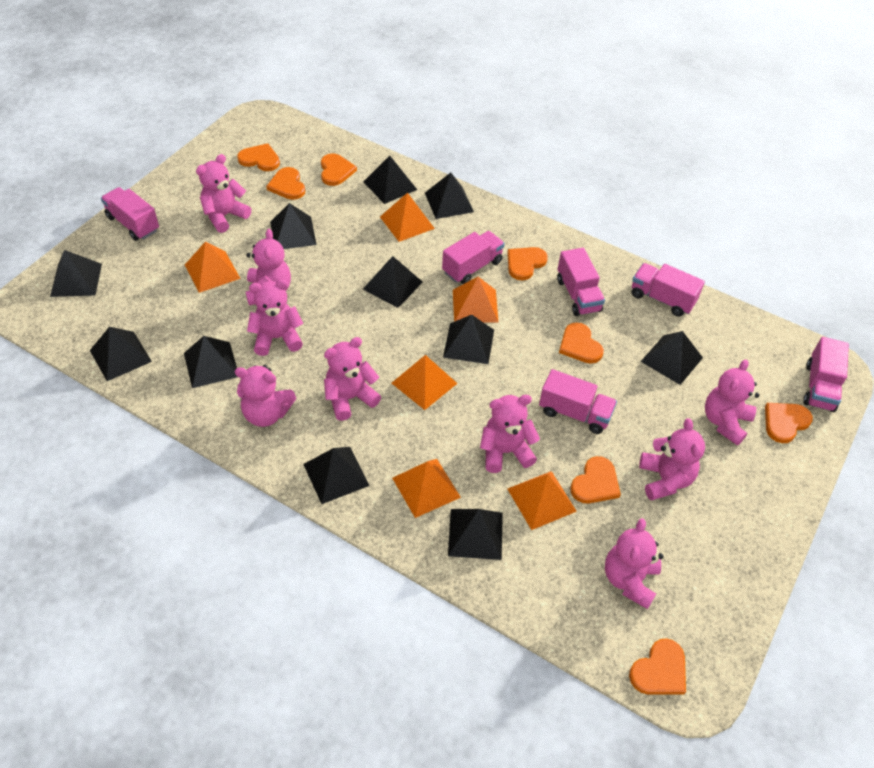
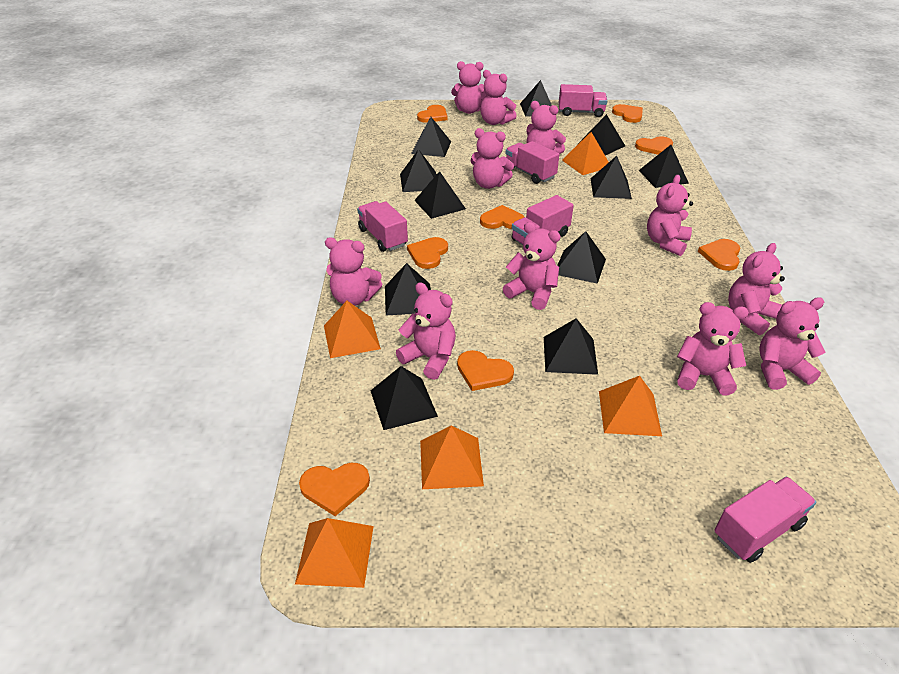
orange pyramid: 6 -> 5
pink teddy bear: 9 -> 11
pink truck: 6 -> 5

